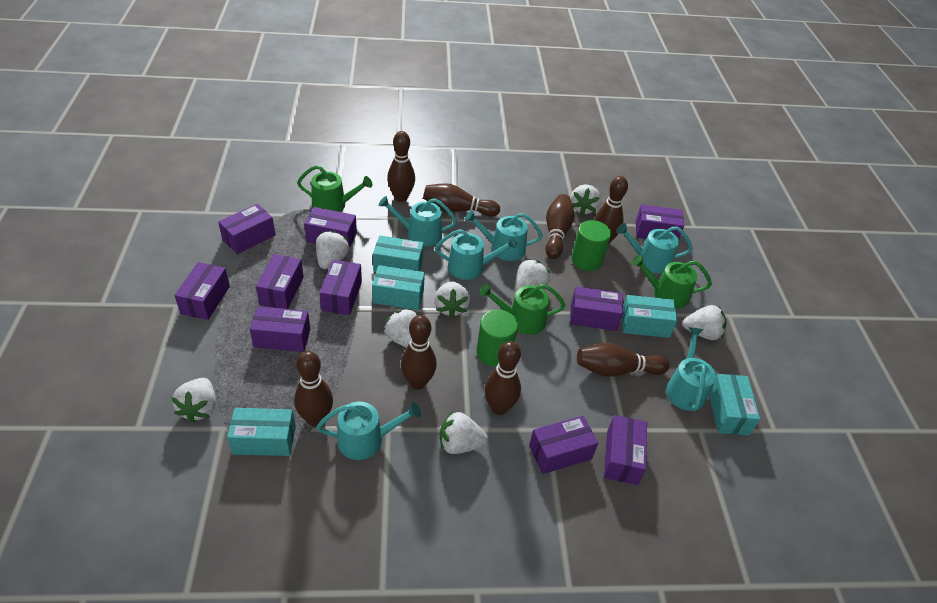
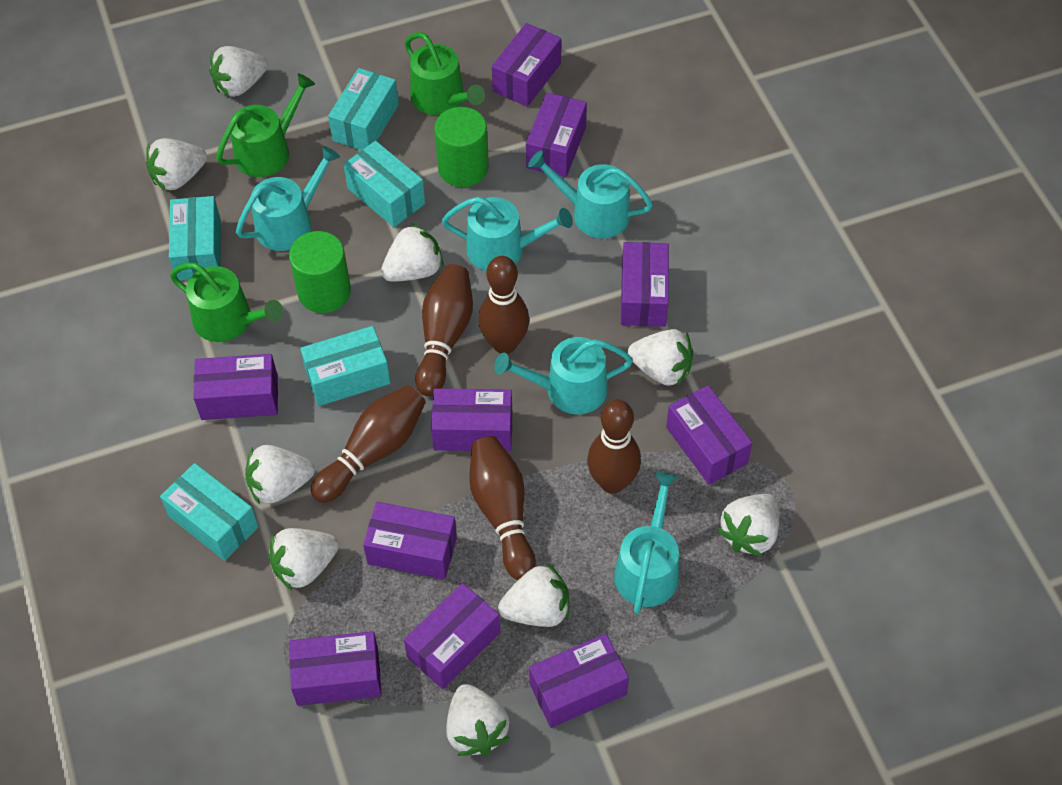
brown bowling pin: 8 -> 5
turquoise watering can: 6 -> 5
white strawberry: 8 -> 9

